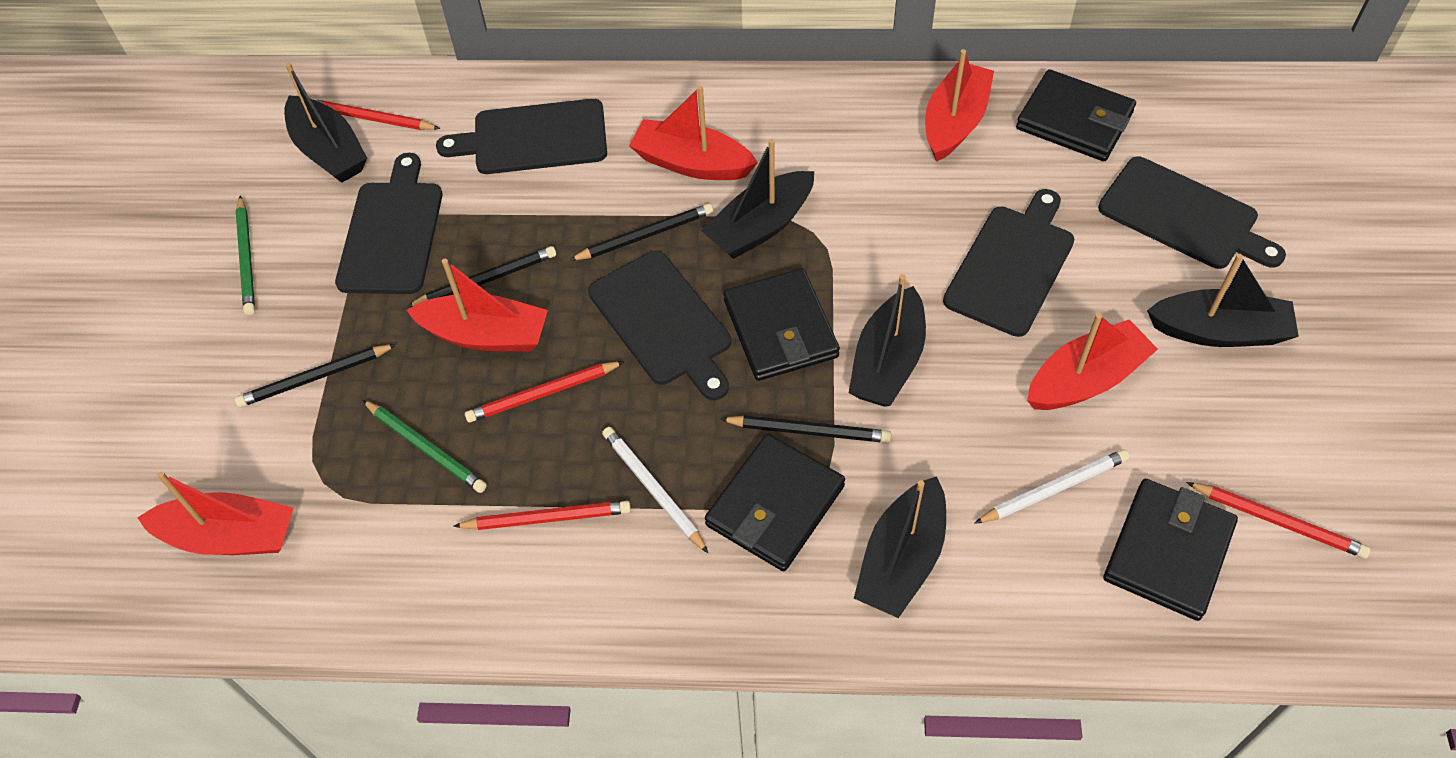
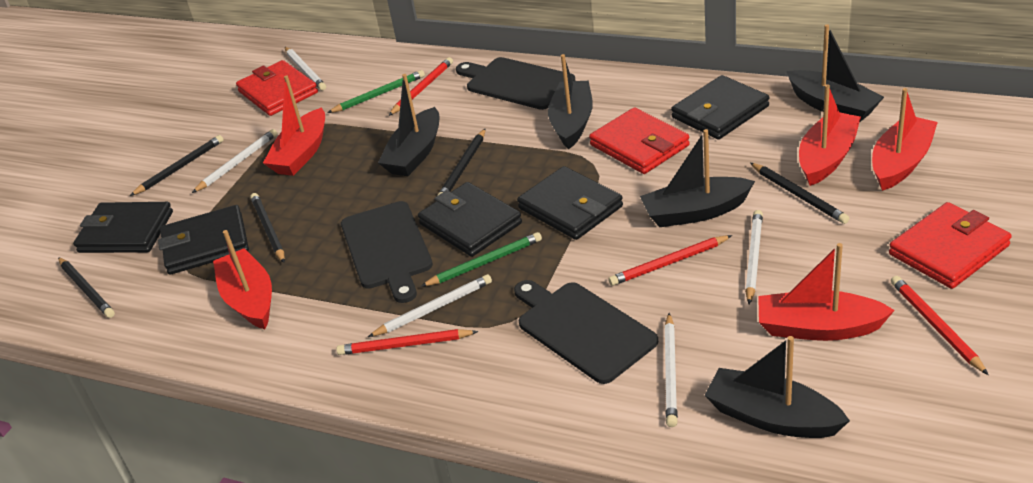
black cutting board: 5 -> 3
black pencil: 4 -> 5
black wallet: 4 -> 5
red wallet: 0 -> 3
white pencil: 2 -> 5

